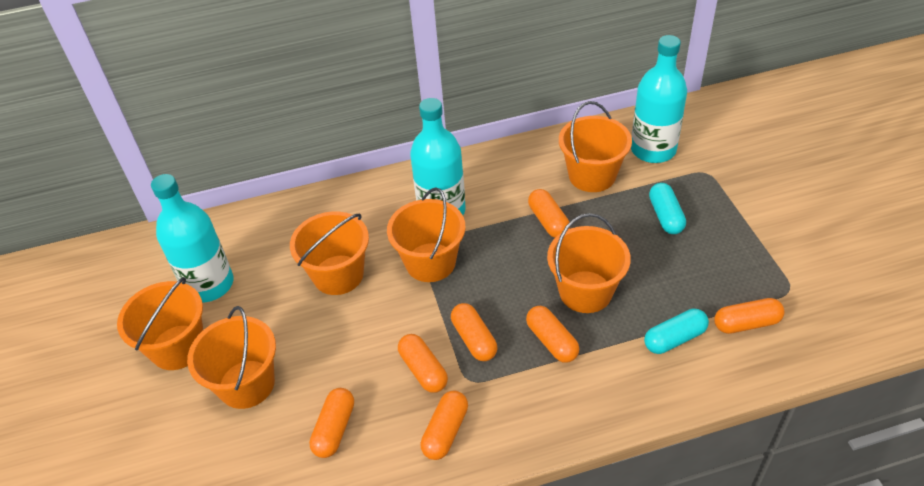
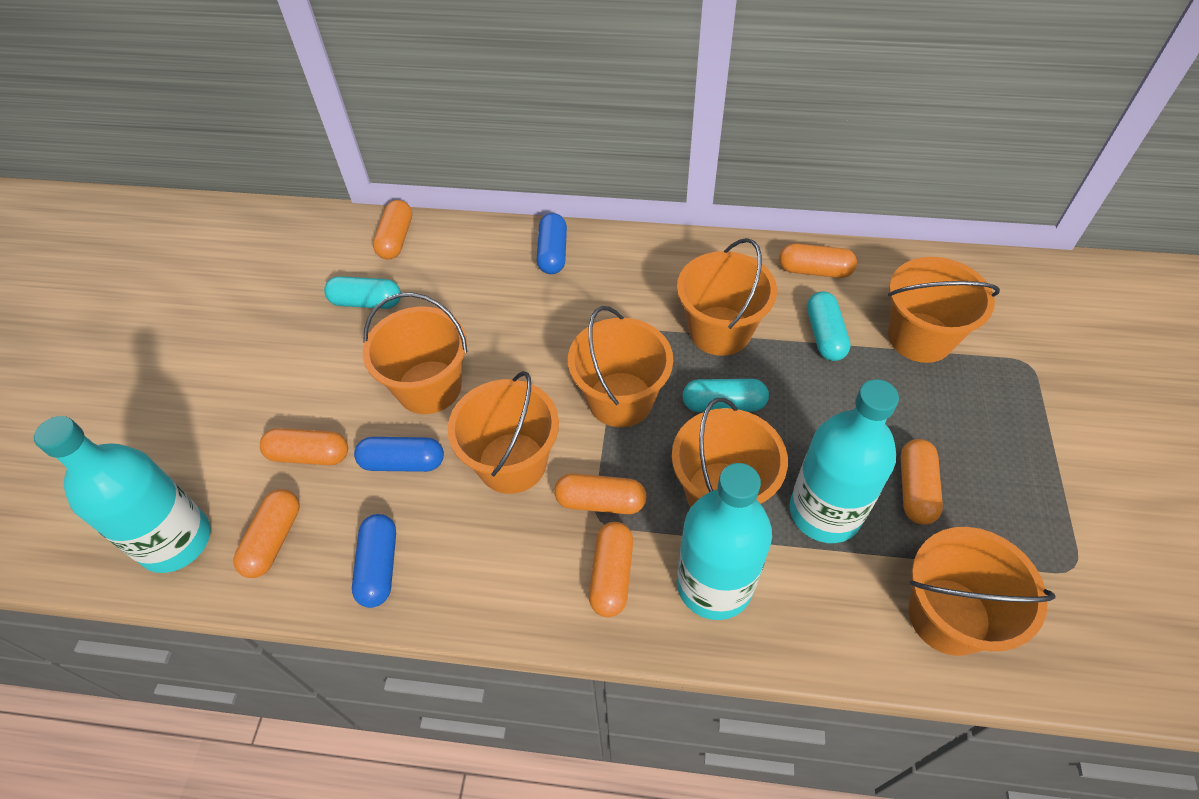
blue capsule: 0 -> 3
orange bucket: 6 -> 7
turquoise capsule: 2 -> 3

